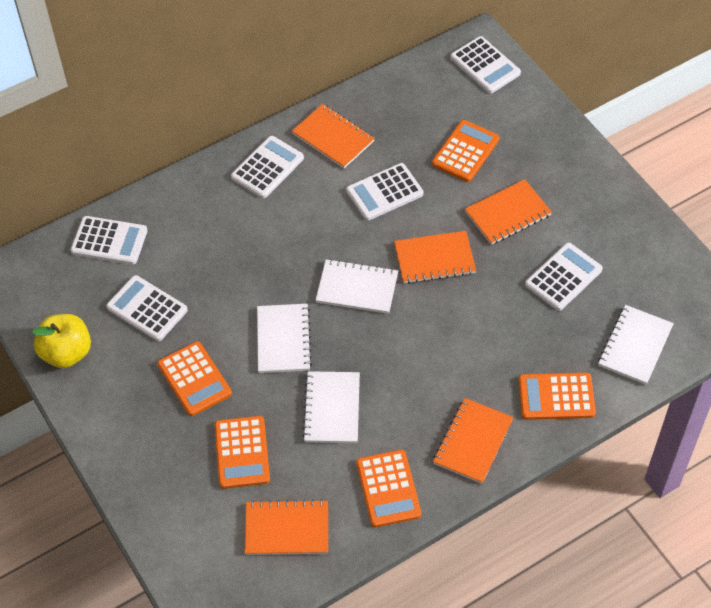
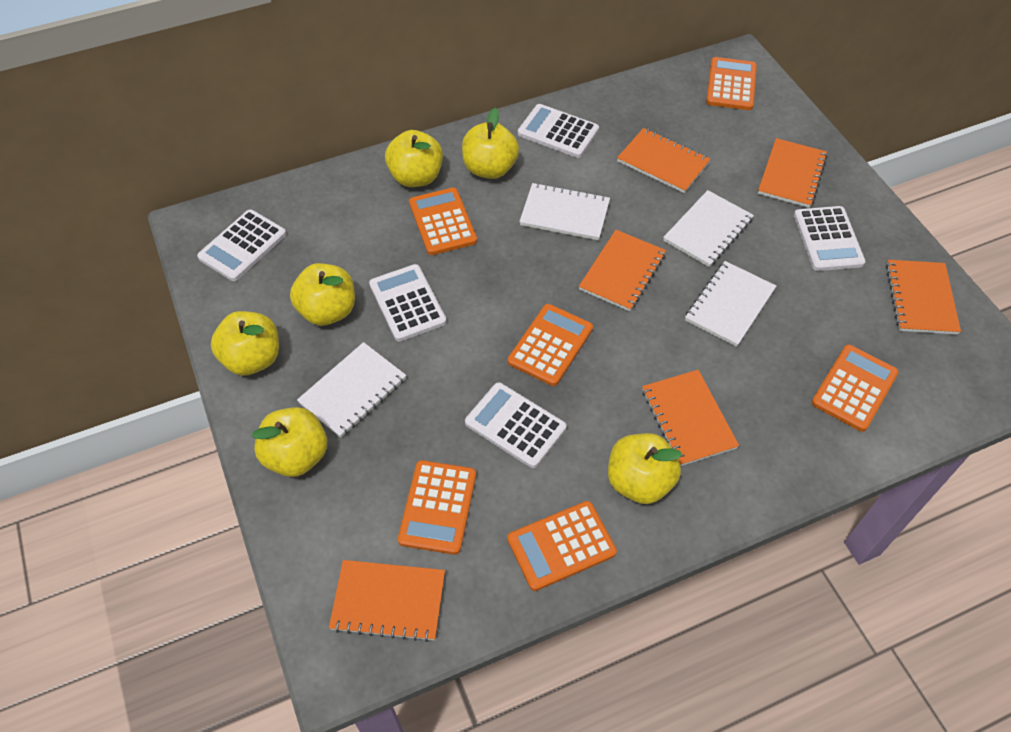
orange calculator: 5 -> 6
orange notebook: 5 -> 6
white calculator: 6 -> 5
yellow apple: 1 -> 6

